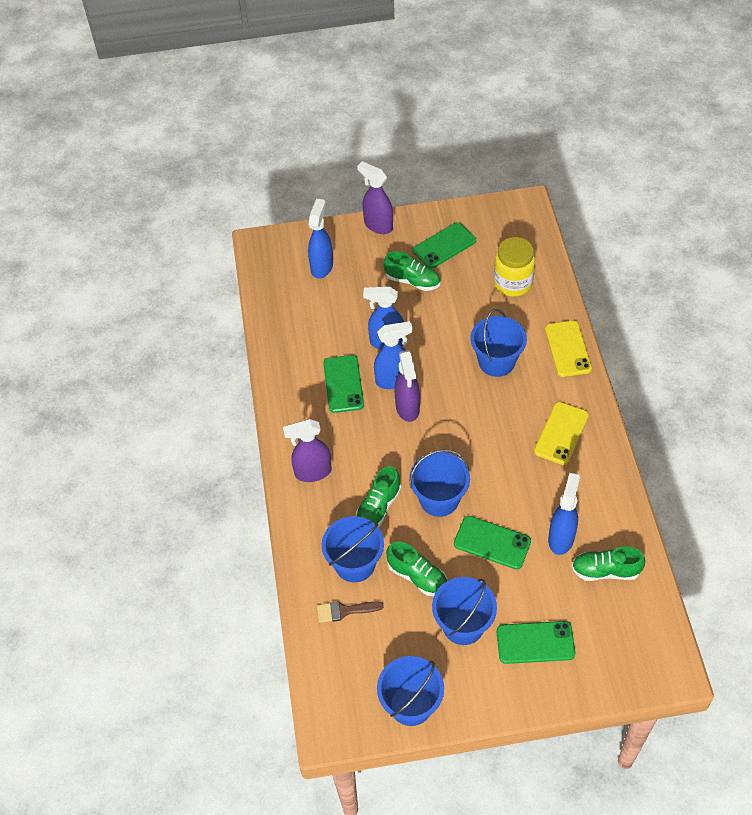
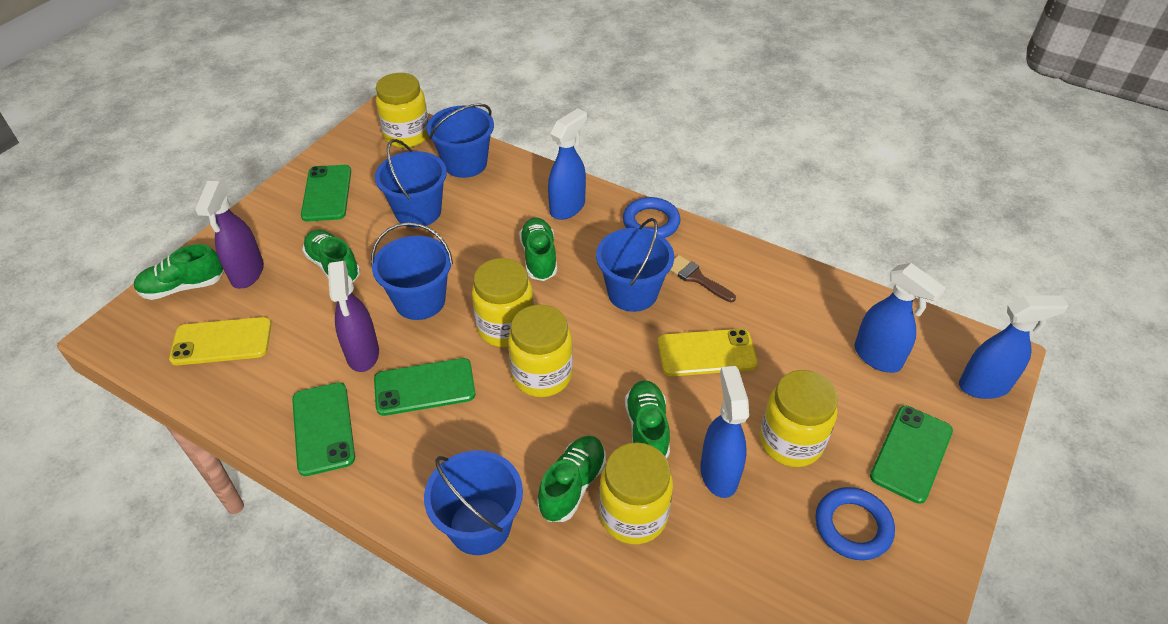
blue ring: 0 -> 2
green shoe: 4 -> 5
purple spray bottle: 3 -> 2
yellow jar: 1 -> 5

